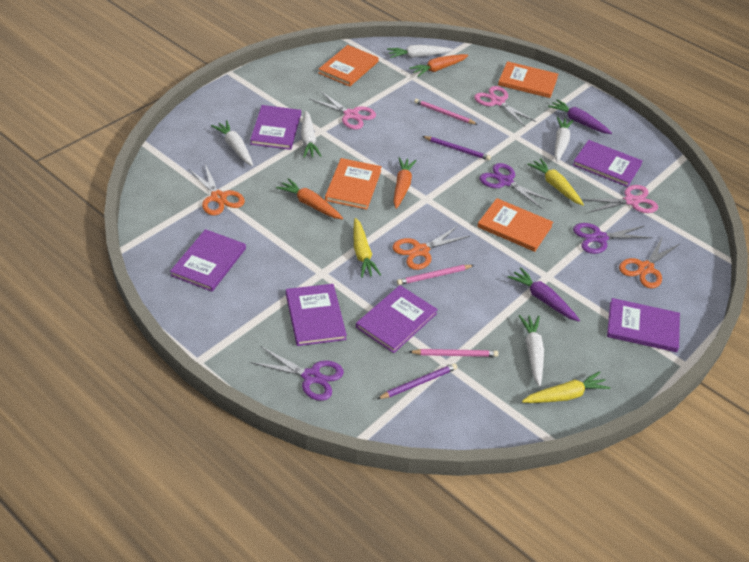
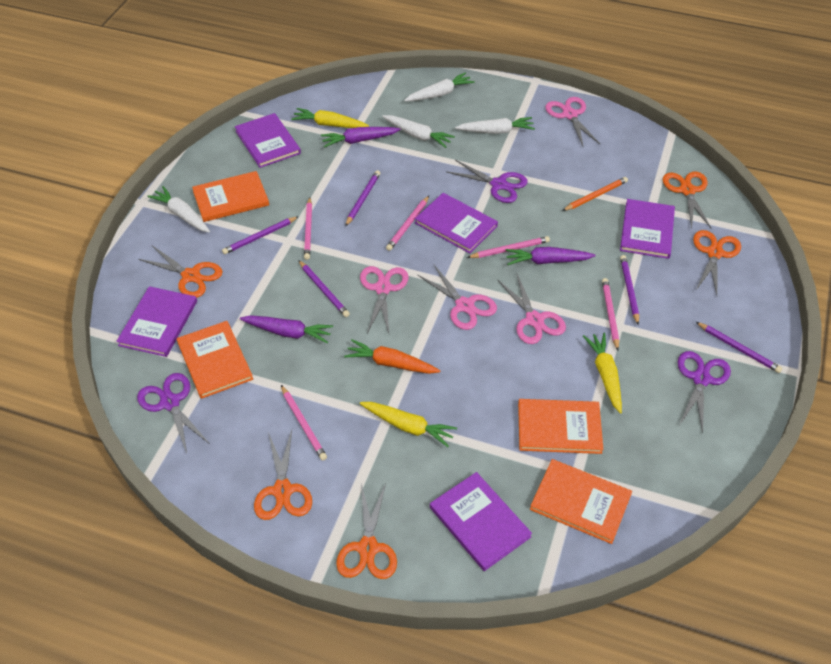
orange carrot: 3 -> 1
orange pencil: 0 -> 1
orange scissors: 3 -> 5
pink pencil: 3 -> 5
pink scissors: 3 -> 4
purple book: 6 -> 5
purple carrot: 2 -> 3
purple pencil: 2 -> 5
white carrot: 5 -> 4

